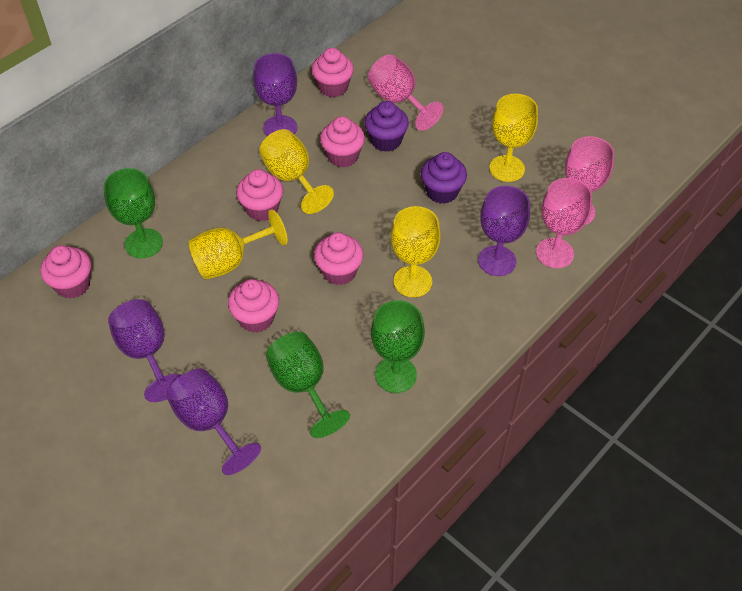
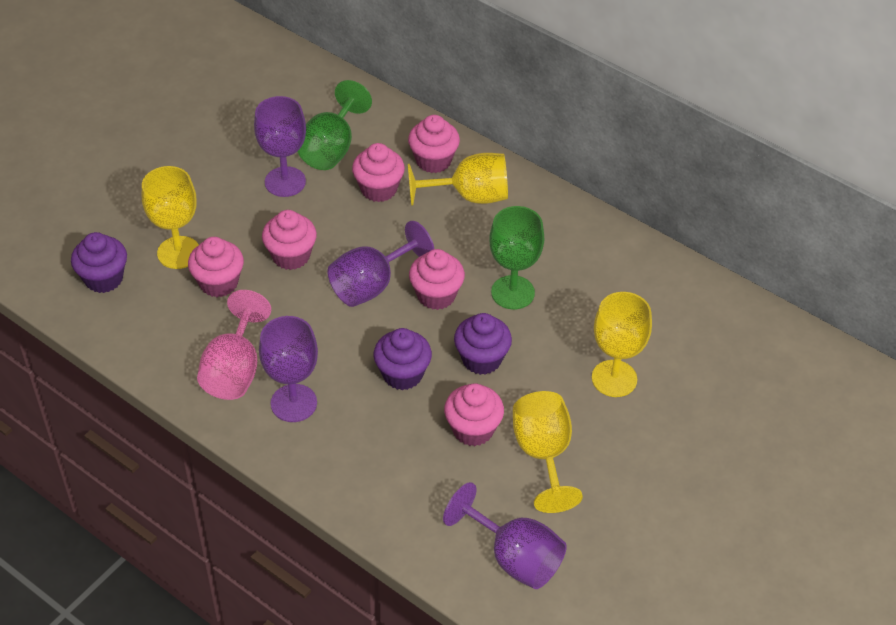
green goblet: 3 -> 2
pink goblet: 3 -> 1
purple cupcake: 2 -> 3

